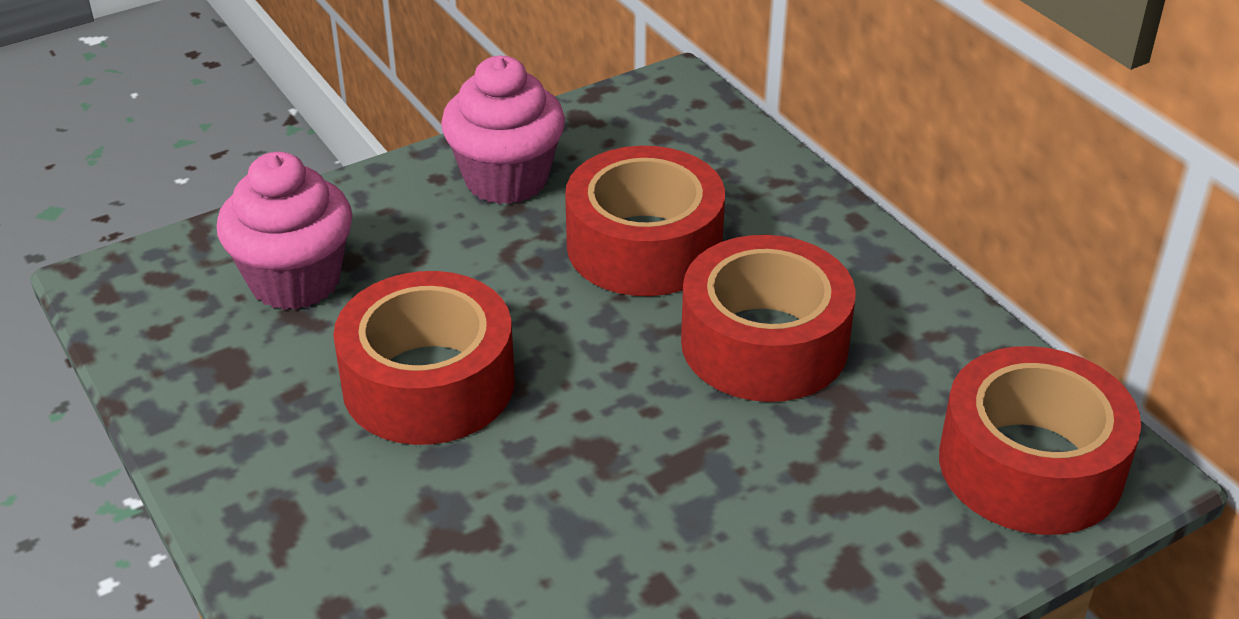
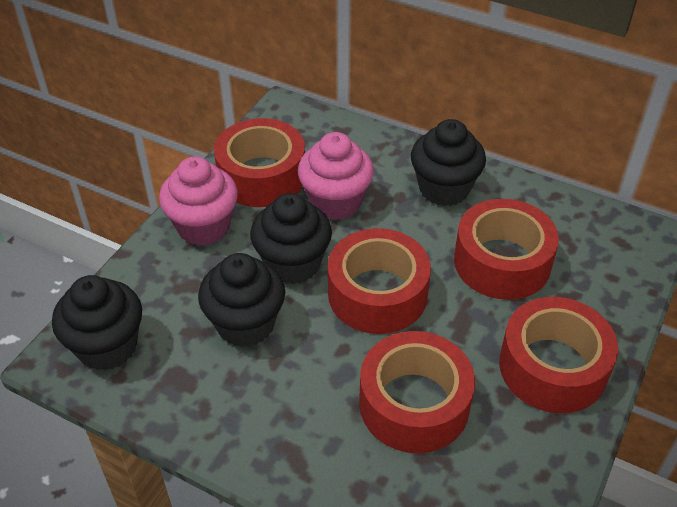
black cupcake: 0 -> 4
red tape: 4 -> 5

